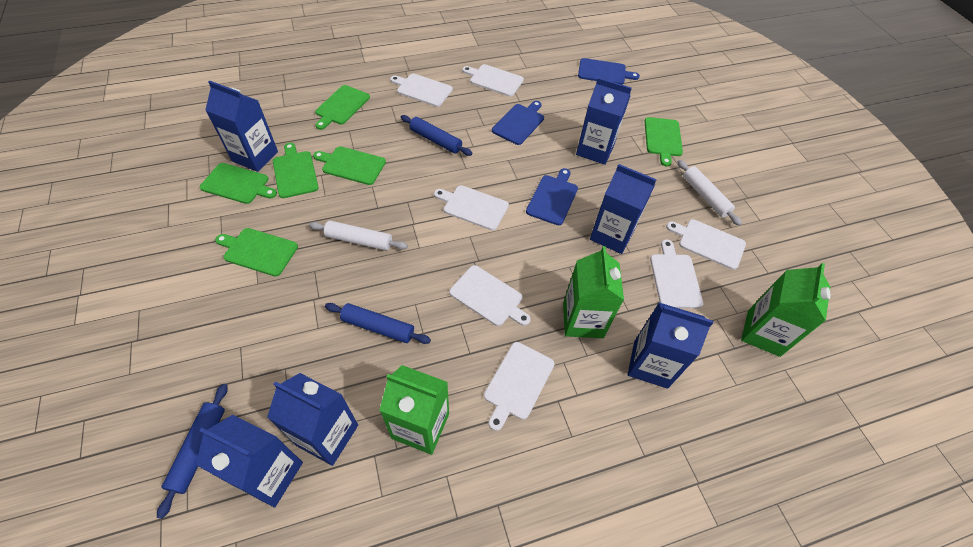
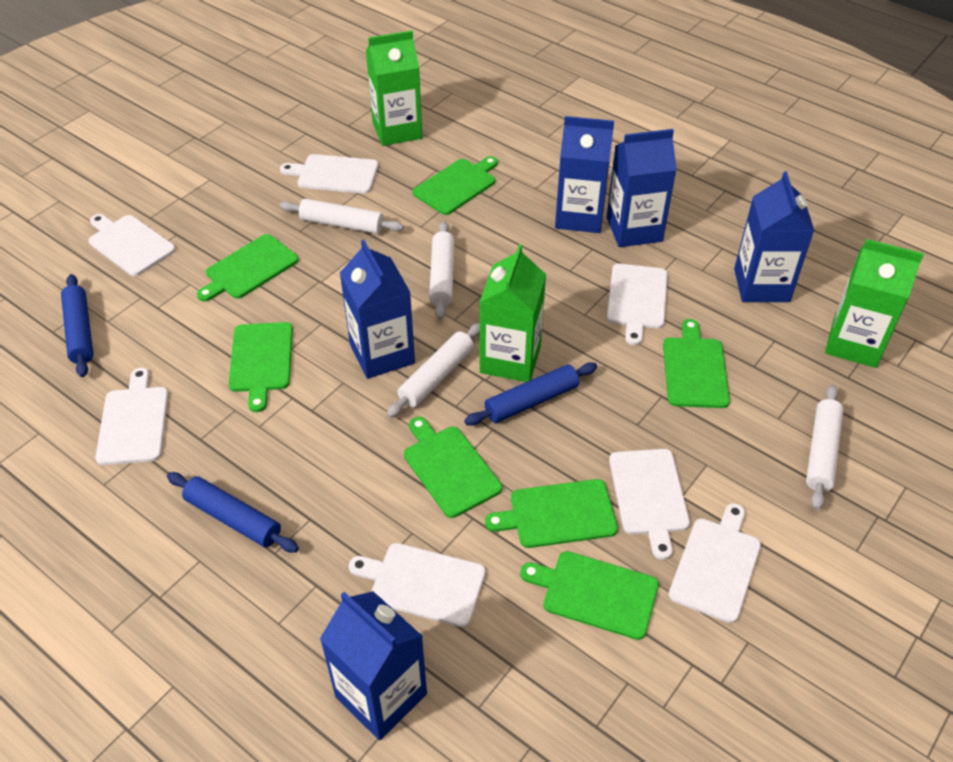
blue carton: 6 -> 5
blue cutting board: 3 -> 0
green cutting board: 6 -> 7
white rolling pin: 2 -> 4

